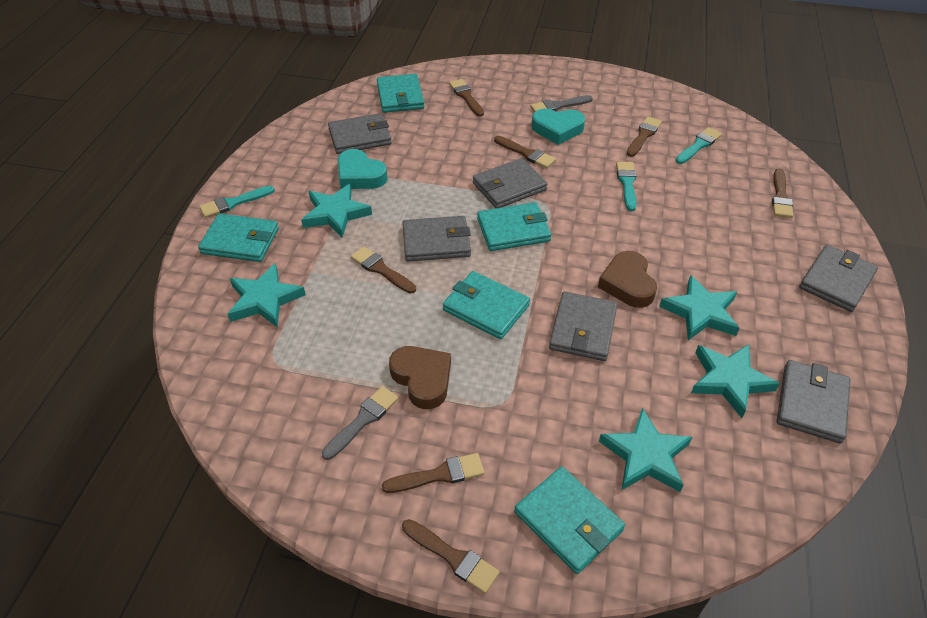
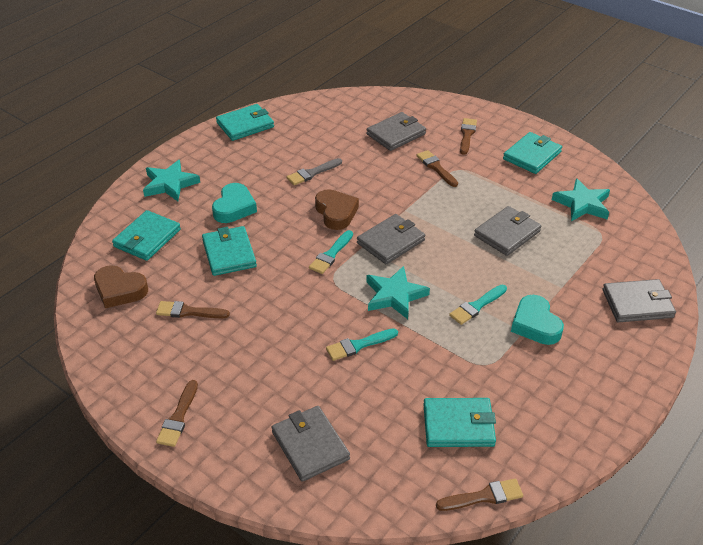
brown brush: 7 -> 5
grey brush: 2 -> 1
grey wallet: 6 -> 5
turquoise star: 5 -> 3

